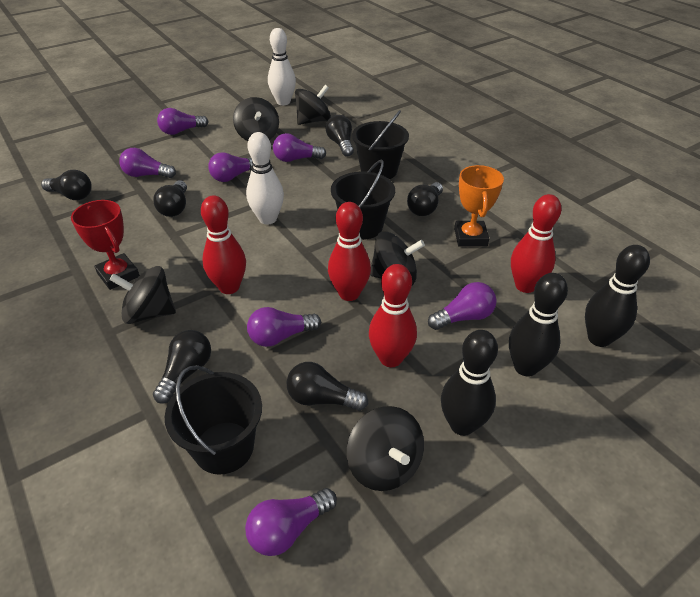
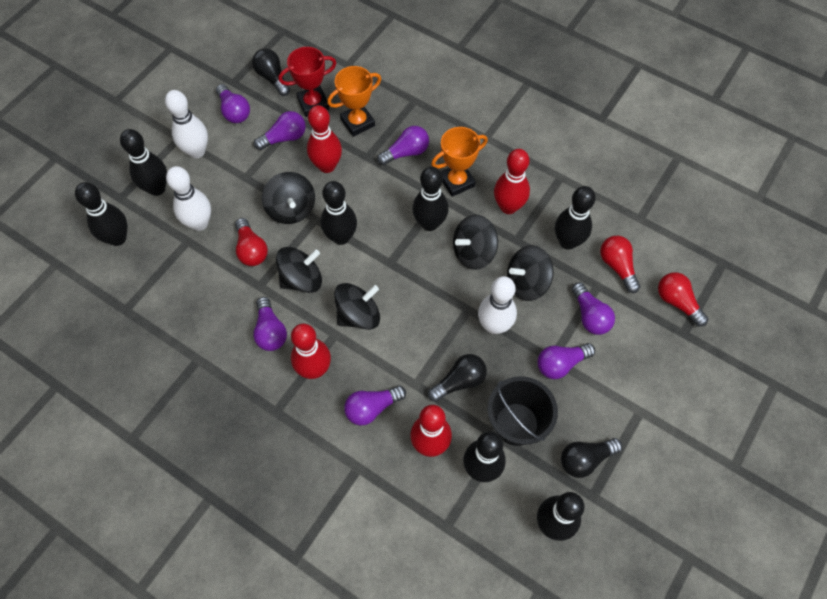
black bowling pin: 3 -> 7
black bucket: 3 -> 1
black light bulb: 6 -> 3
orange trophy: 1 -> 2
red light bulb: 0 -> 3
white bowling pin: 2 -> 3

